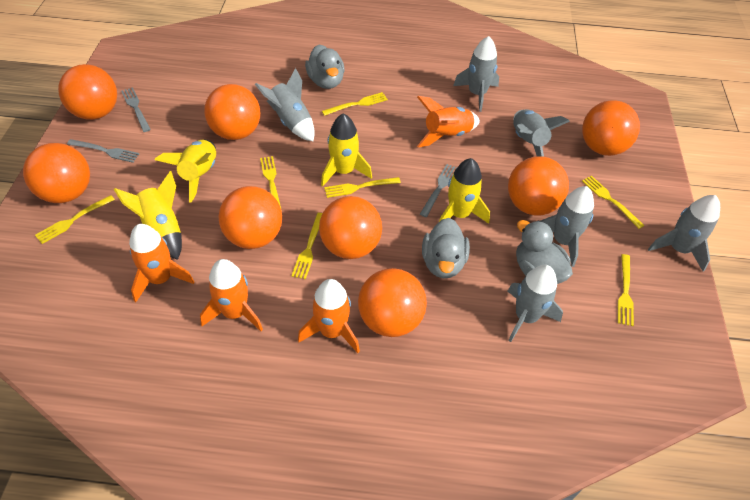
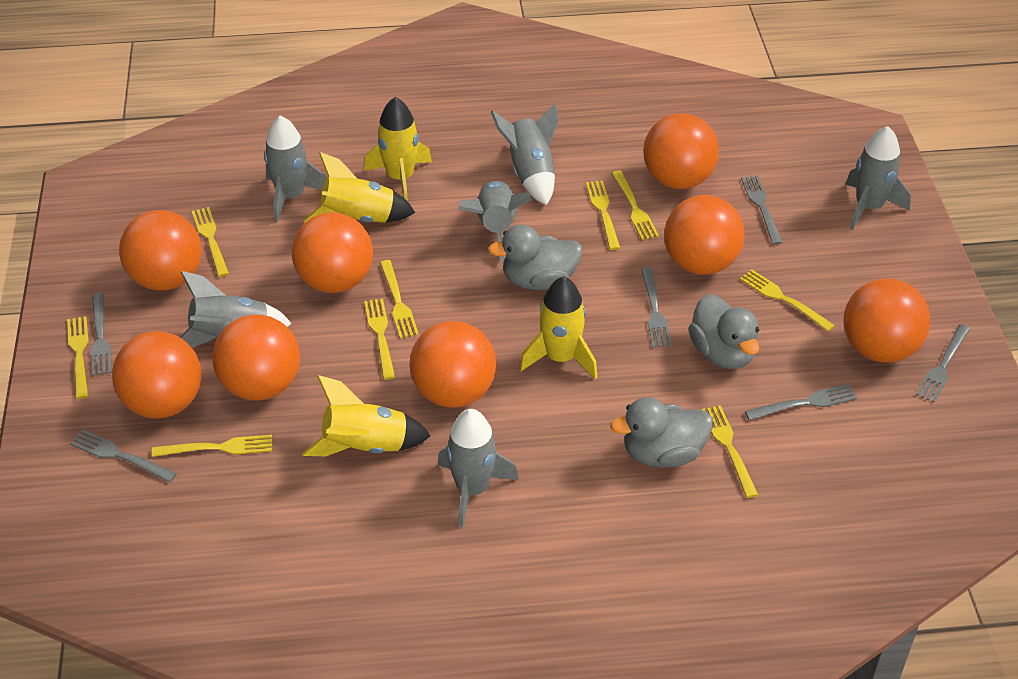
grey fork: 3 -> 6
orange rocket: 4 -> 0
yellow fork: 7 -> 9

